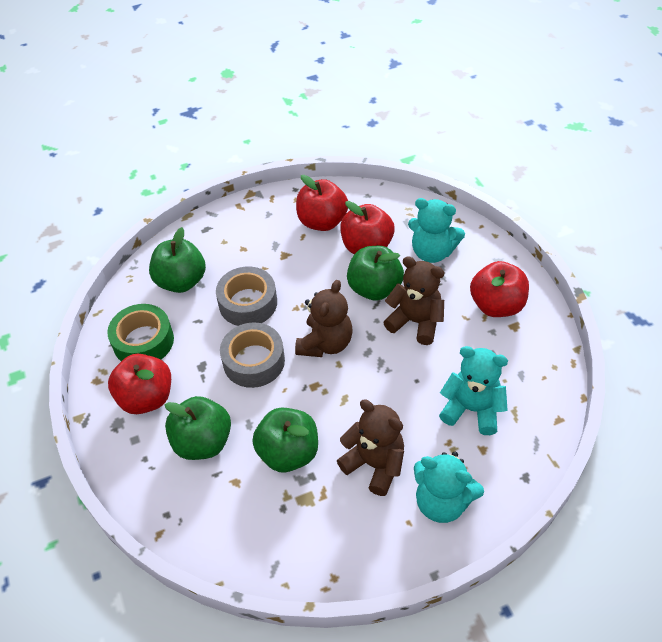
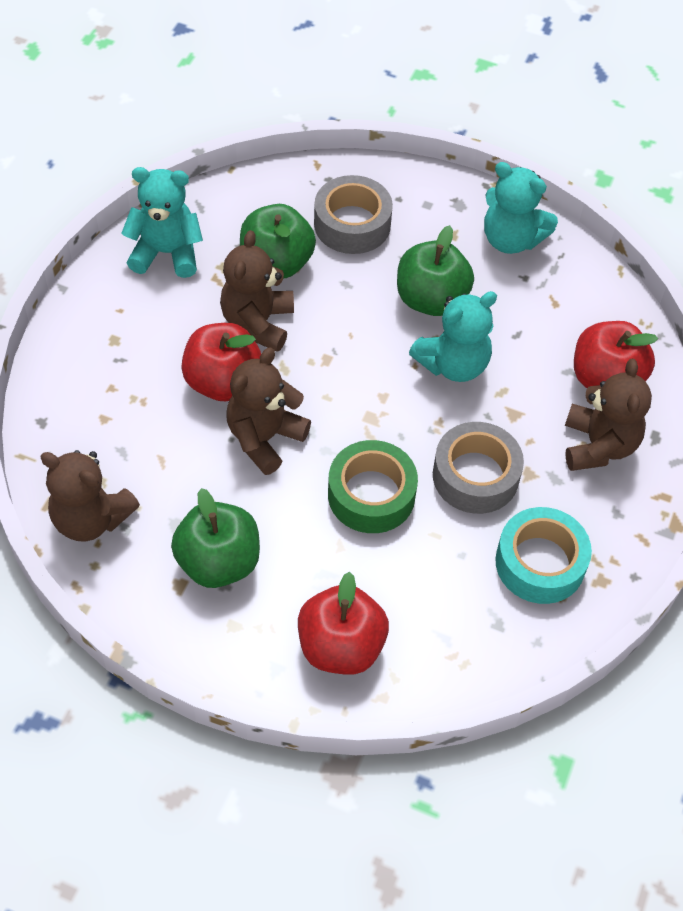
brown teddy bear: 3 -> 4
green apple: 4 -> 3
red apple: 4 -> 3
turquoise tape: 0 -> 1

